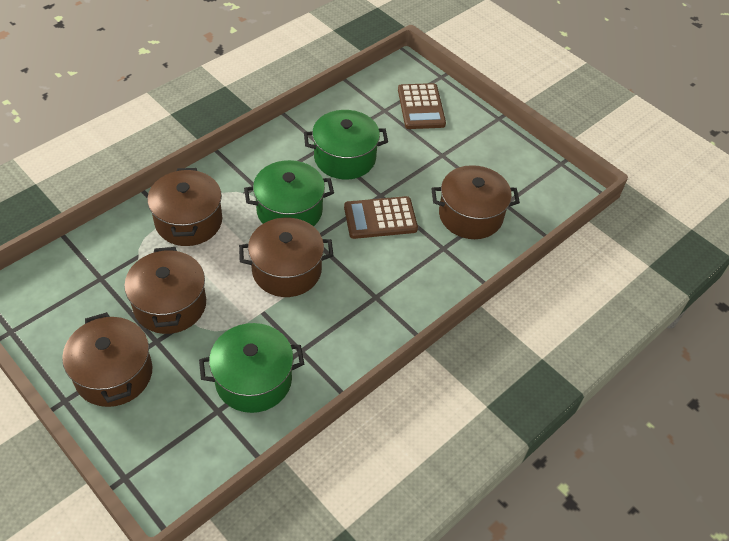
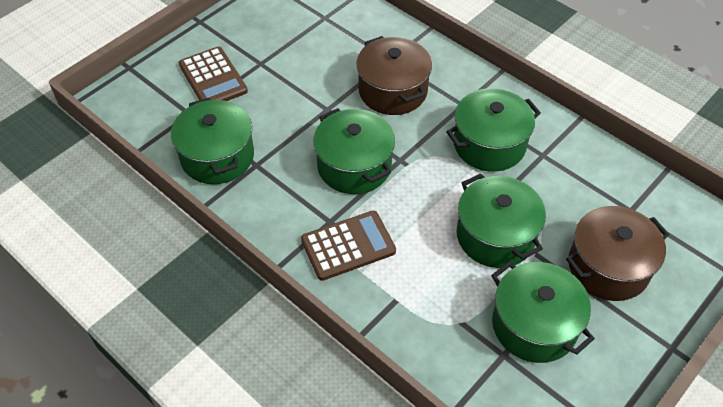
brown pot: 5 -> 2
green pot: 3 -> 5

